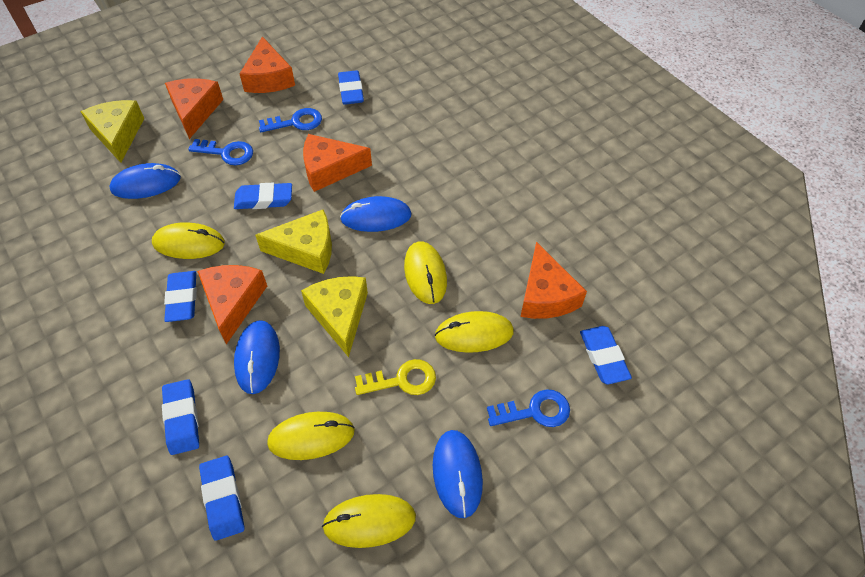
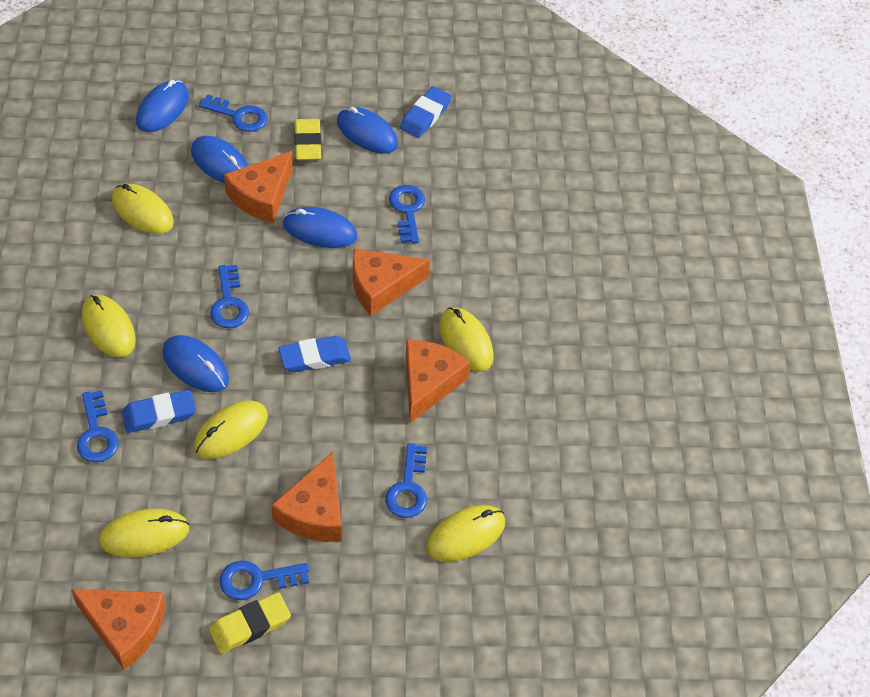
blue eraser: 6 -> 3
blue key: 3 -> 6
blue mouse: 4 -> 5
yellow cheese: 3 -> 0
yellow eraser: 0 -> 2
yellow key: 1 -> 0
yellow mouse: 5 -> 6

